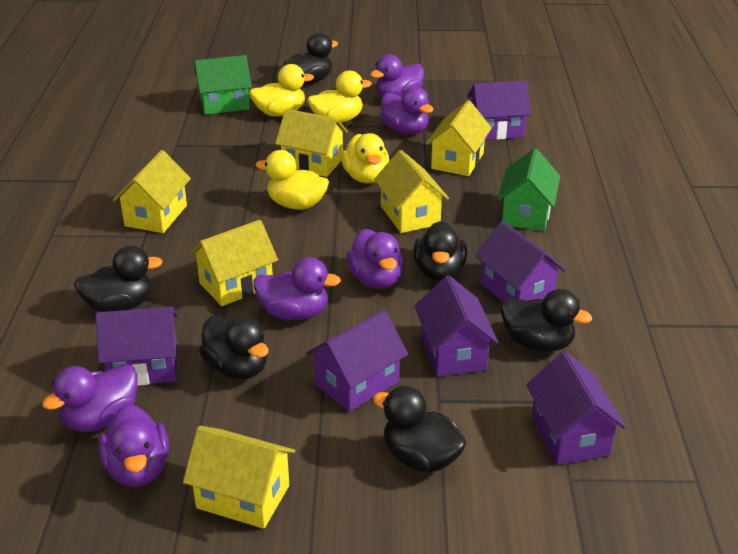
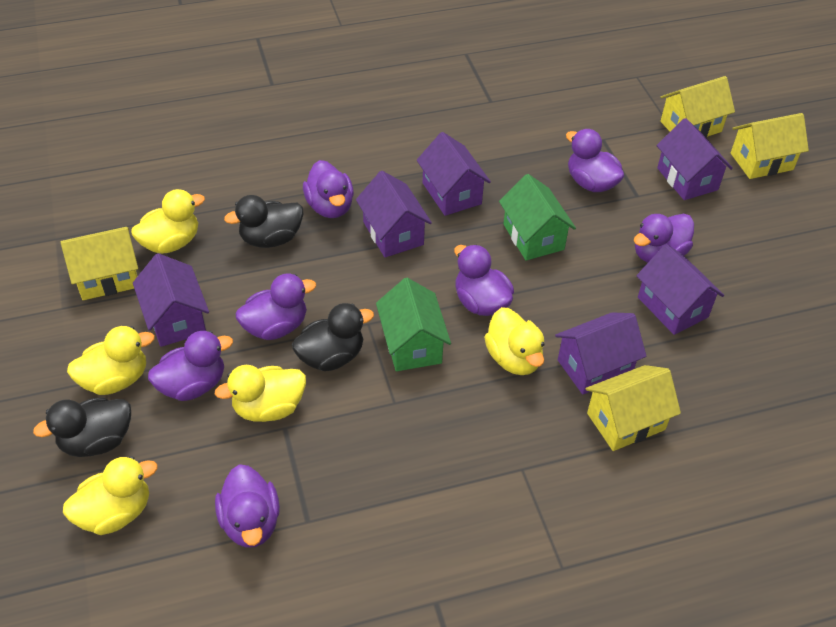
black duck: 6 -> 3
purple duck: 6 -> 7
yellow duck: 4 -> 5
yellow house: 6 -> 4

